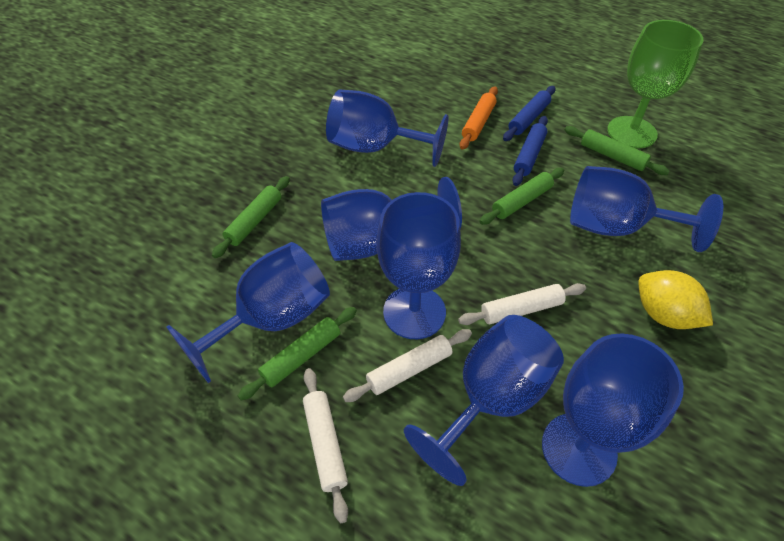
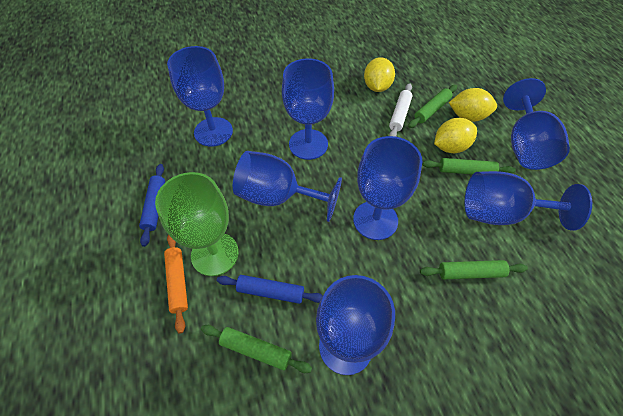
white rolling pin: 3 -> 1
yellow lemon: 1 -> 3

